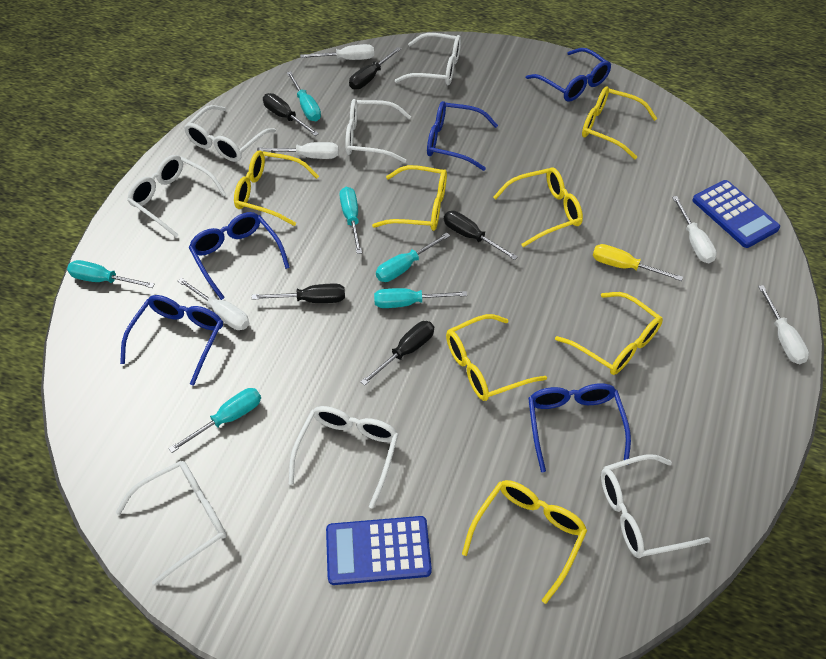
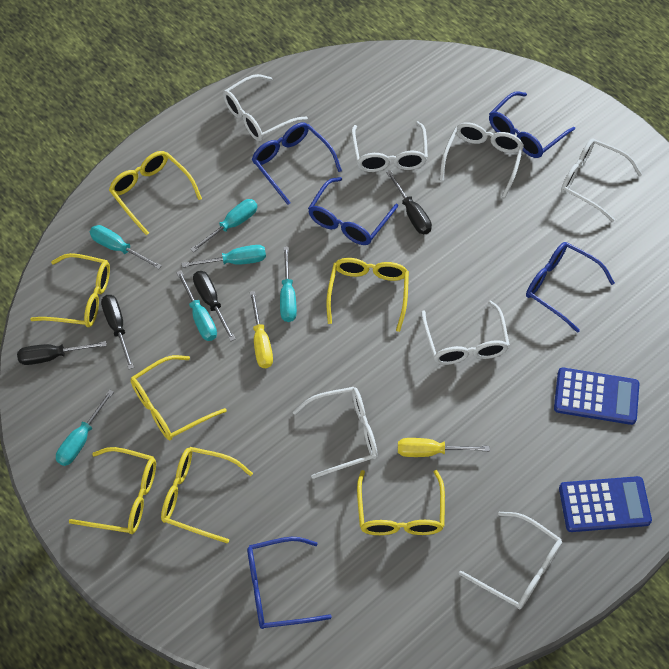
black screwdriver: 5 -> 4
white screwdriver: 5 -> 0
yellow screwdriver: 1 -> 2

